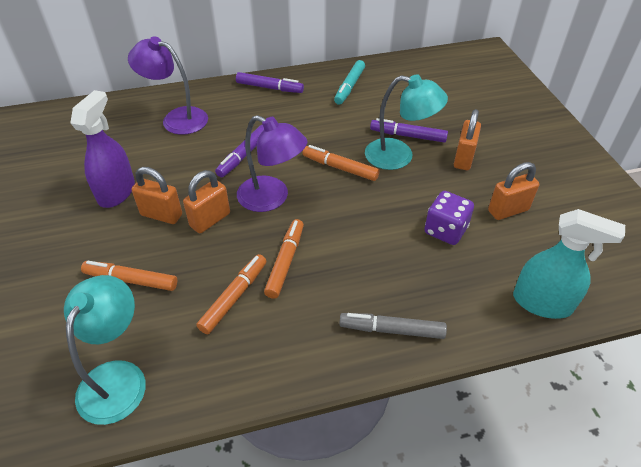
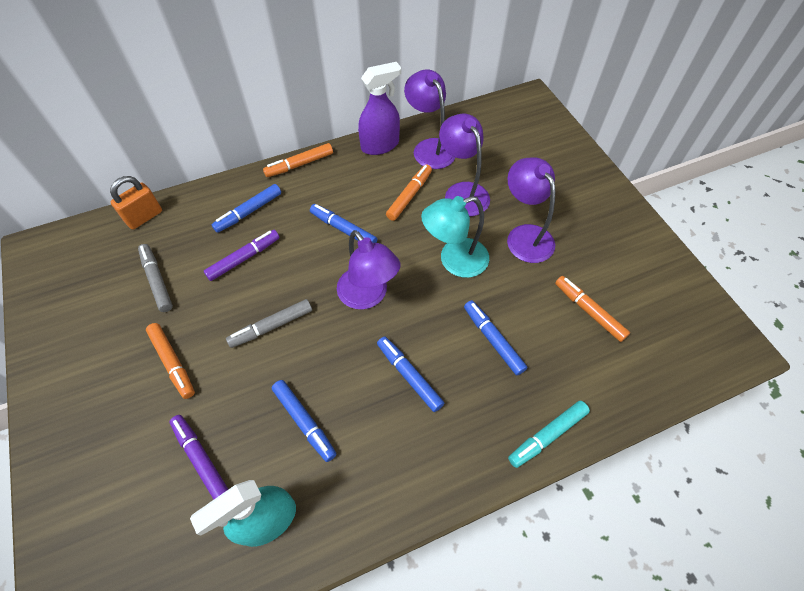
blue marker: 0 -> 5
grey marker: 1 -> 2
orange padlock: 4 -> 1
purple dice: 1 -> 0
purple lamp: 2 -> 4
purple marker: 3 -> 2
turquoise lamp: 2 -> 1

